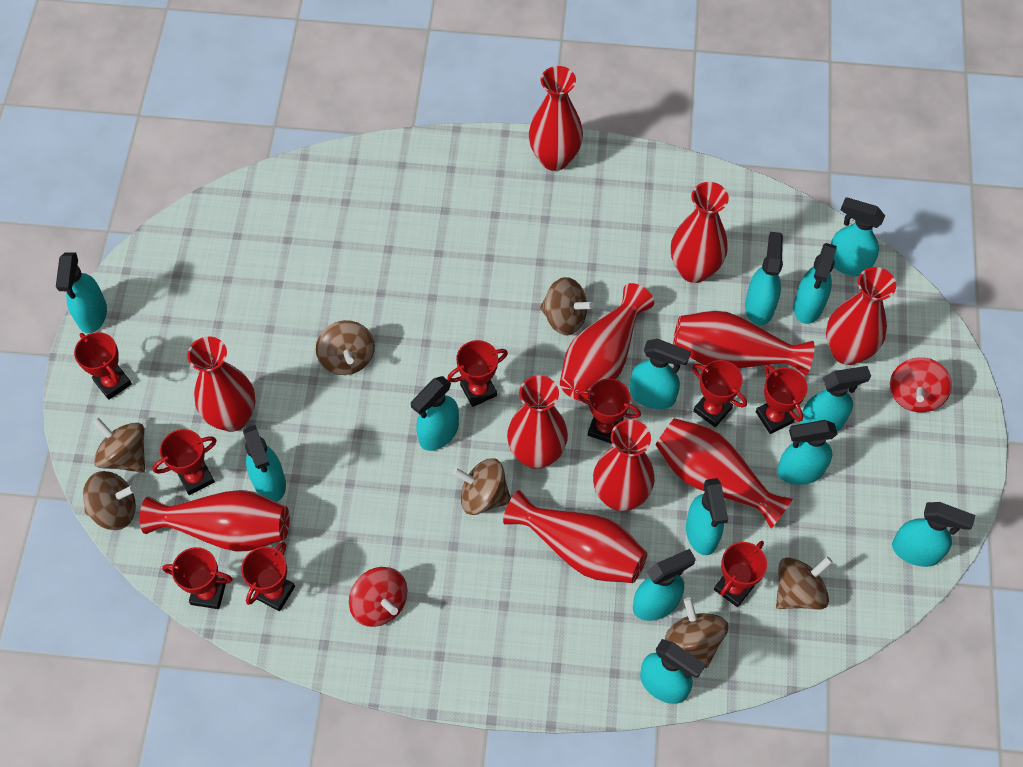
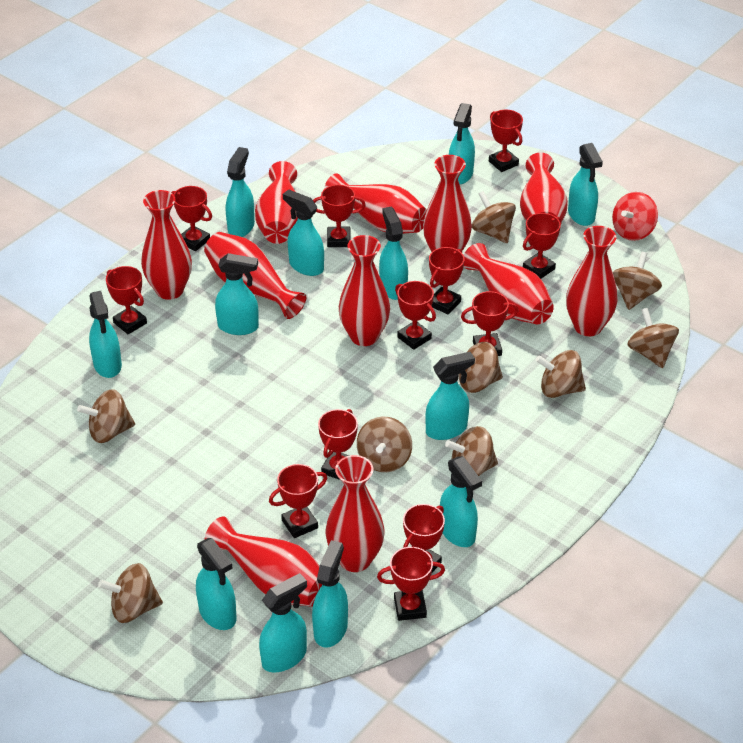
brown spinning top: 7 -> 9
red spinning top: 2 -> 1
red trophy: 9 -> 12
turquoise spray bottle: 13 -> 12

